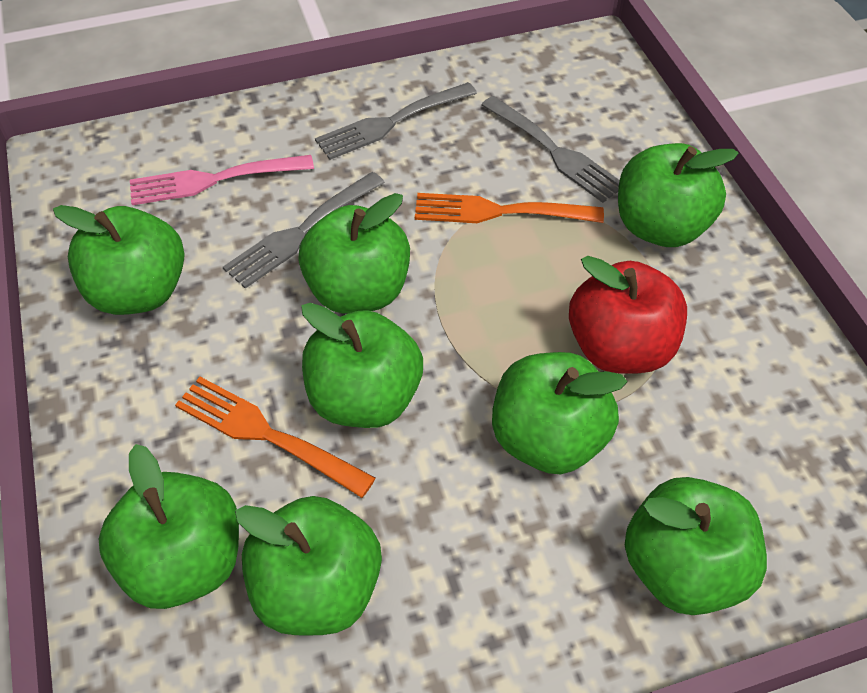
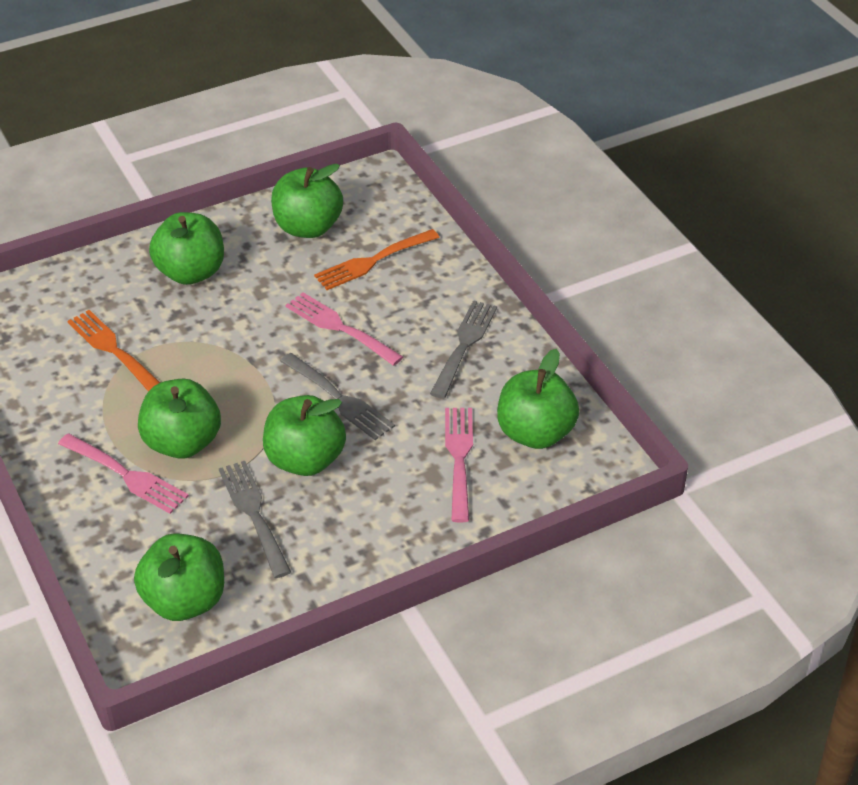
green apple: 8 -> 6
pink fork: 1 -> 3
red apple: 1 -> 0

